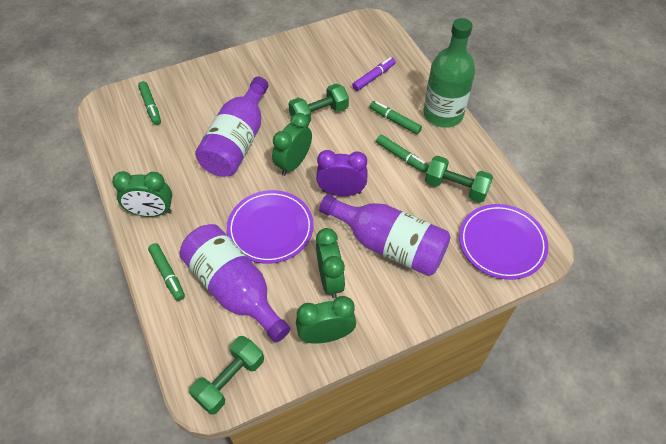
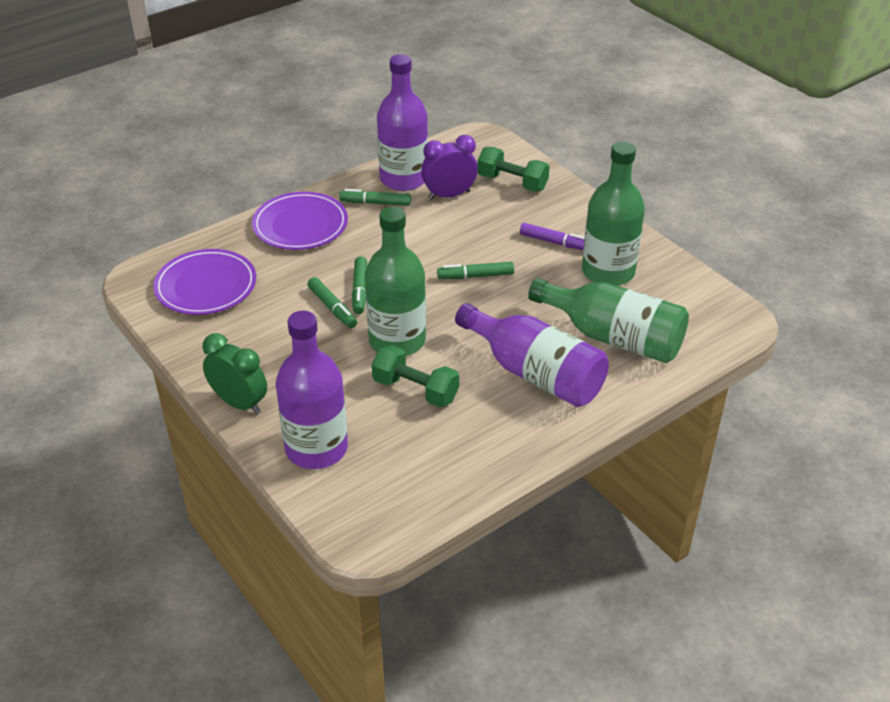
green bottle: 1 -> 3
green clock: 4 -> 1
green dumbbell: 3 -> 2

